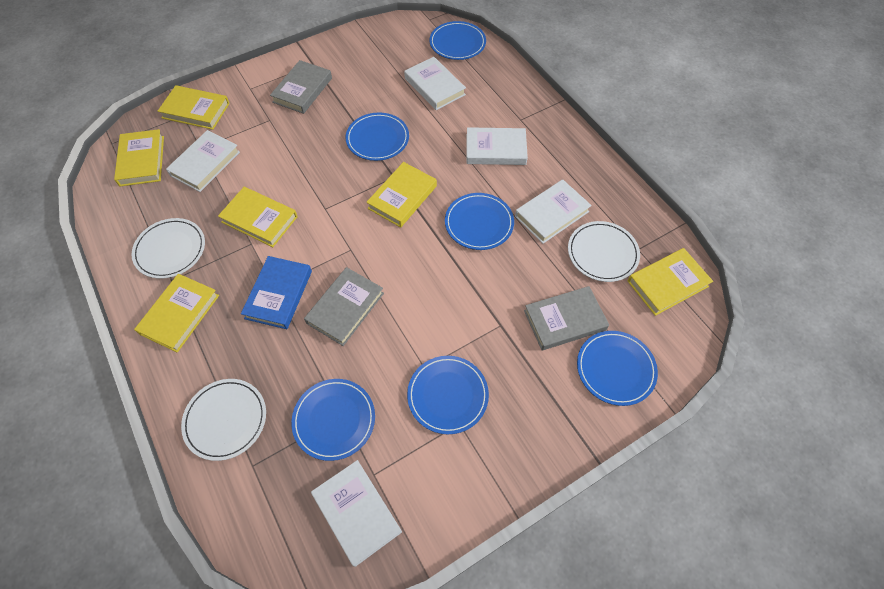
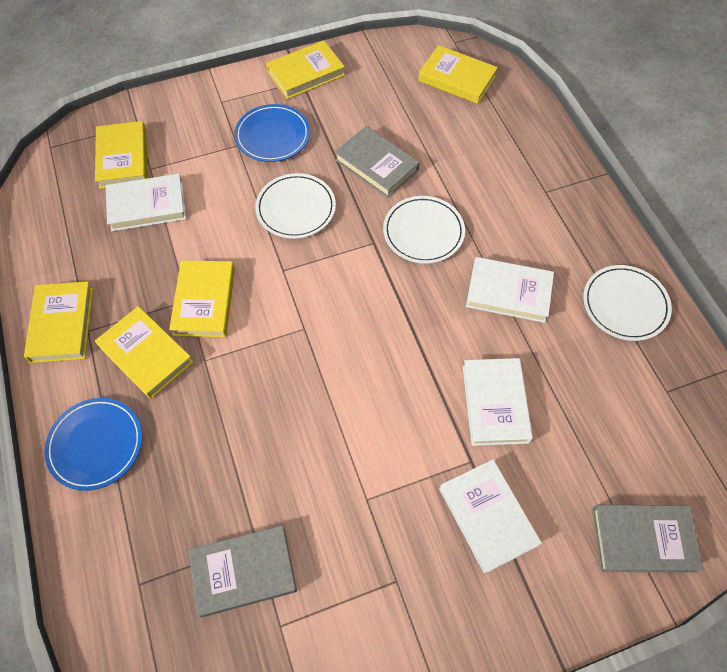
blue book: 1 -> 0
blue plate: 6 -> 2
white book: 5 -> 4

